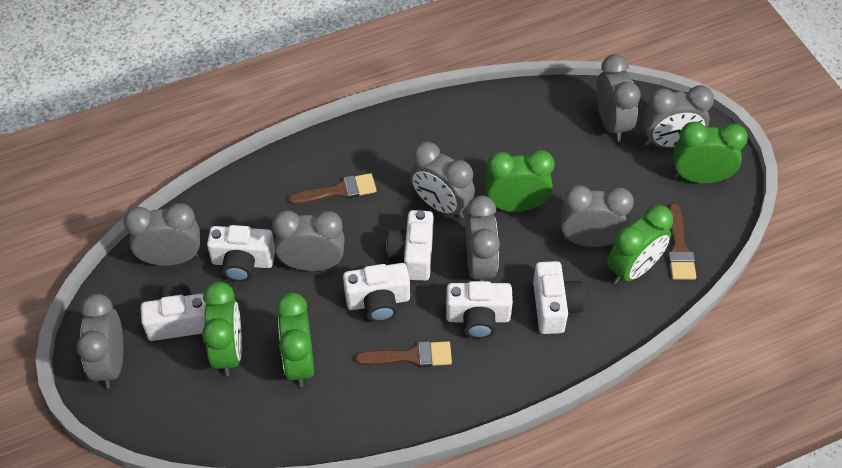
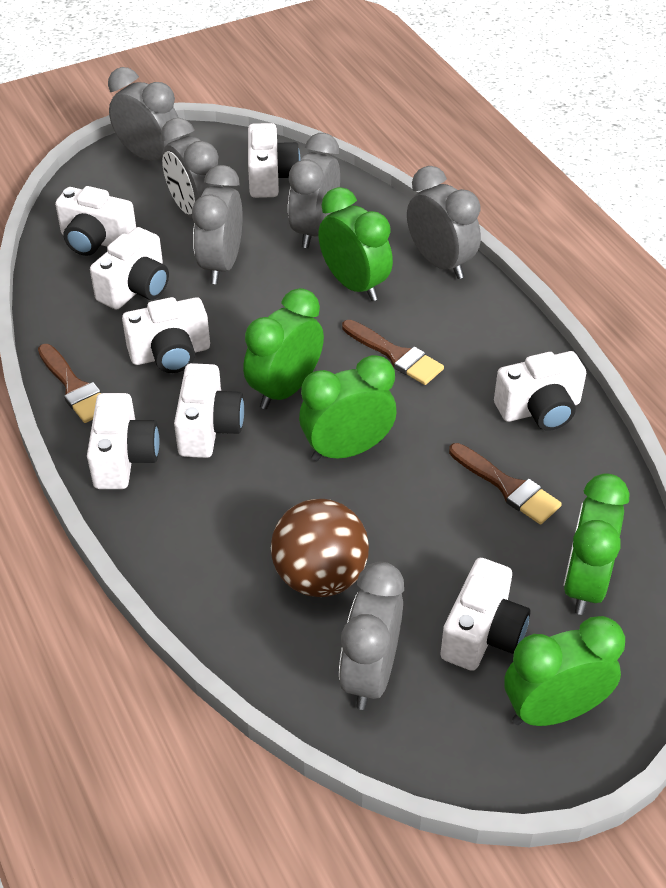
brown ball: 0 -> 1
grey clock: 8 -> 6
white camera: 6 -> 8

